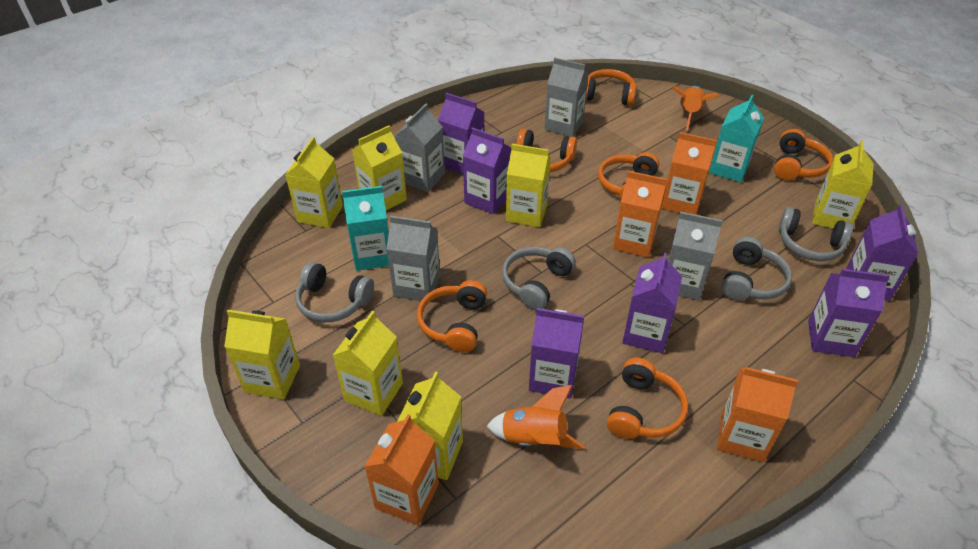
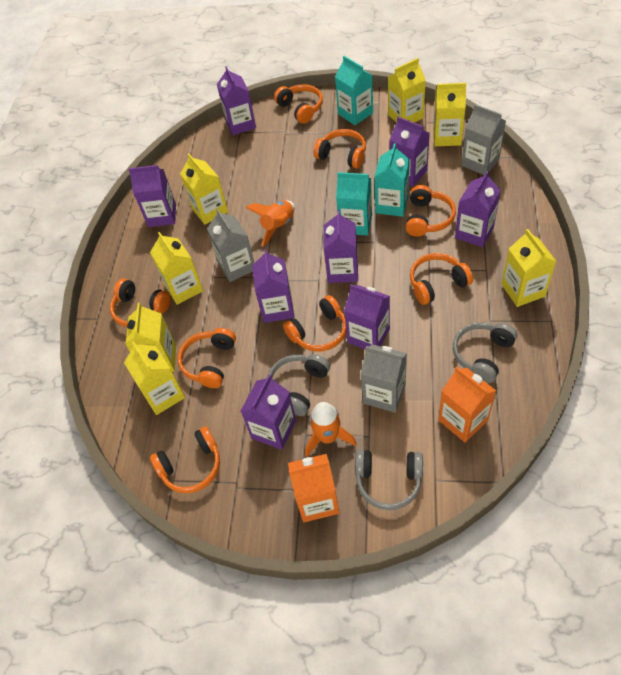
grey carton: 4 -> 3
grey headphones: 4 -> 3
orange carton: 4 -> 2
orange headphones: 6 -> 8
purple carton: 6 -> 8
turquoise carton: 2 -> 3

